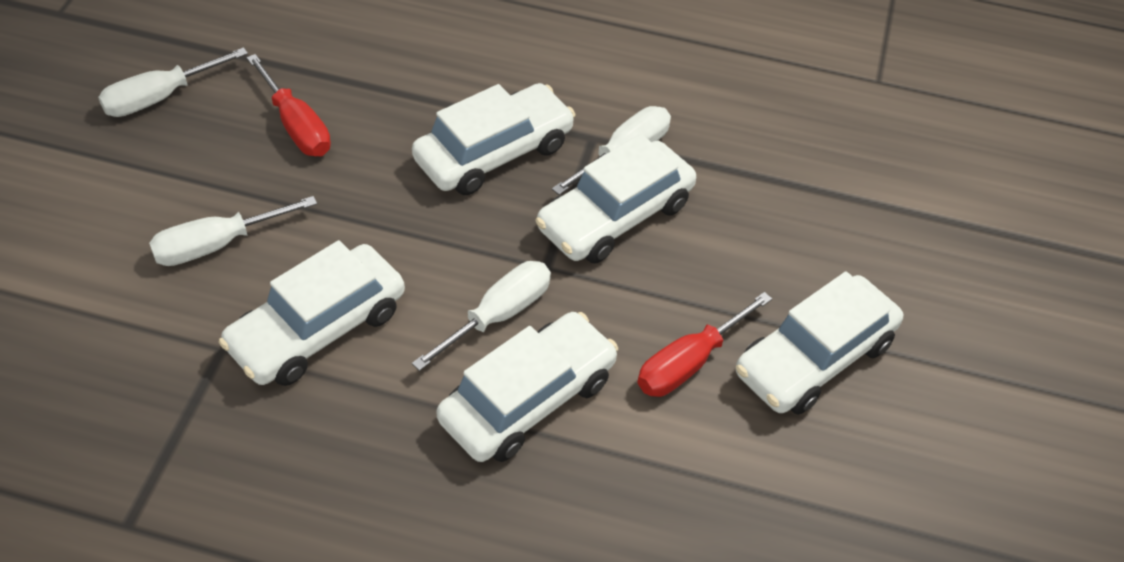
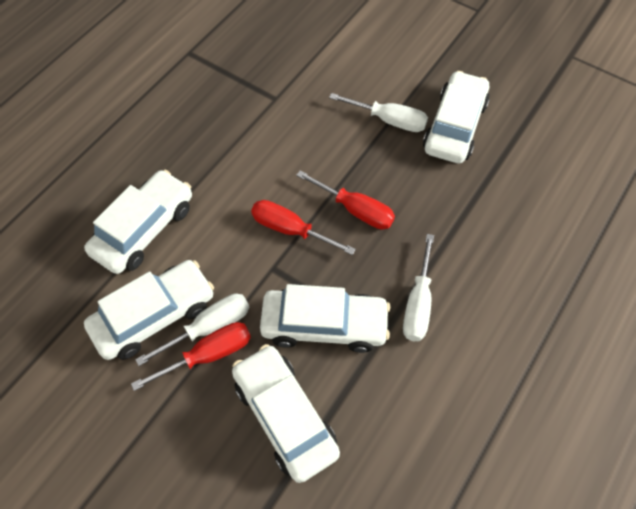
red screwdriver: 2 -> 3
white screwdriver: 4 -> 3

